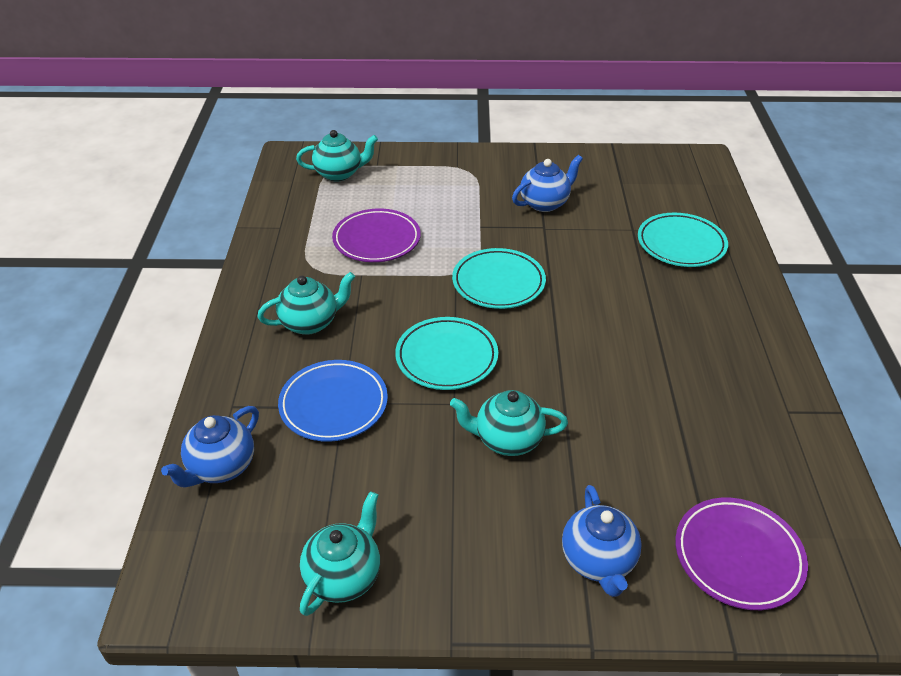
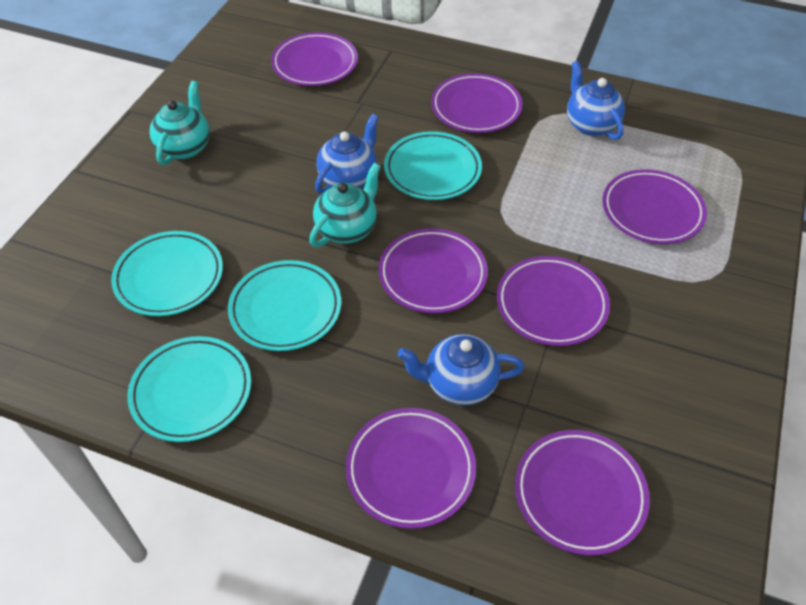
blue plate: 1 -> 0
purple plate: 2 -> 7
turquoise plate: 3 -> 4
turquoise teapot: 4 -> 2

